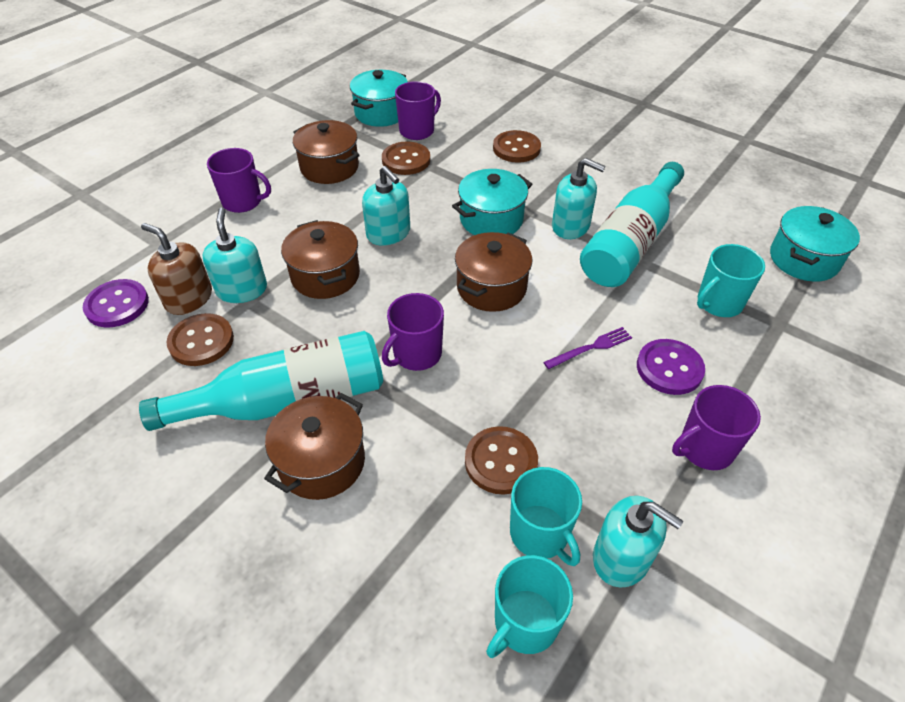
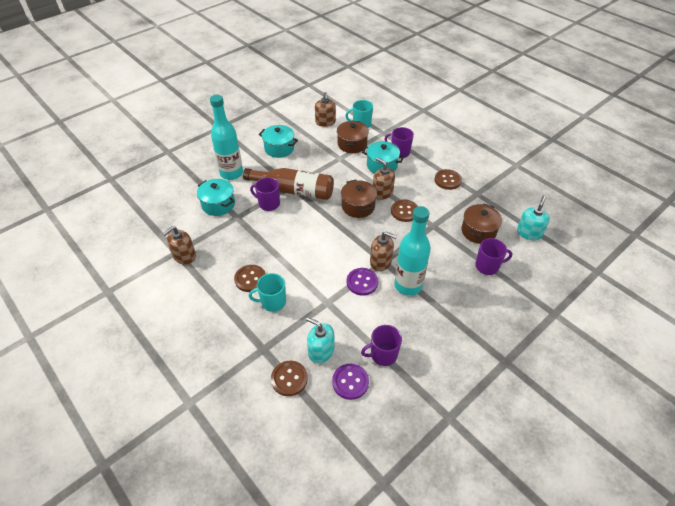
brown bottle: 0 -> 1
brown pot: 4 -> 3
brown soap dispenser: 1 -> 4
purple fork: 1 -> 0
turquoise mug: 3 -> 2
turquoise soap dispenser: 4 -> 2

